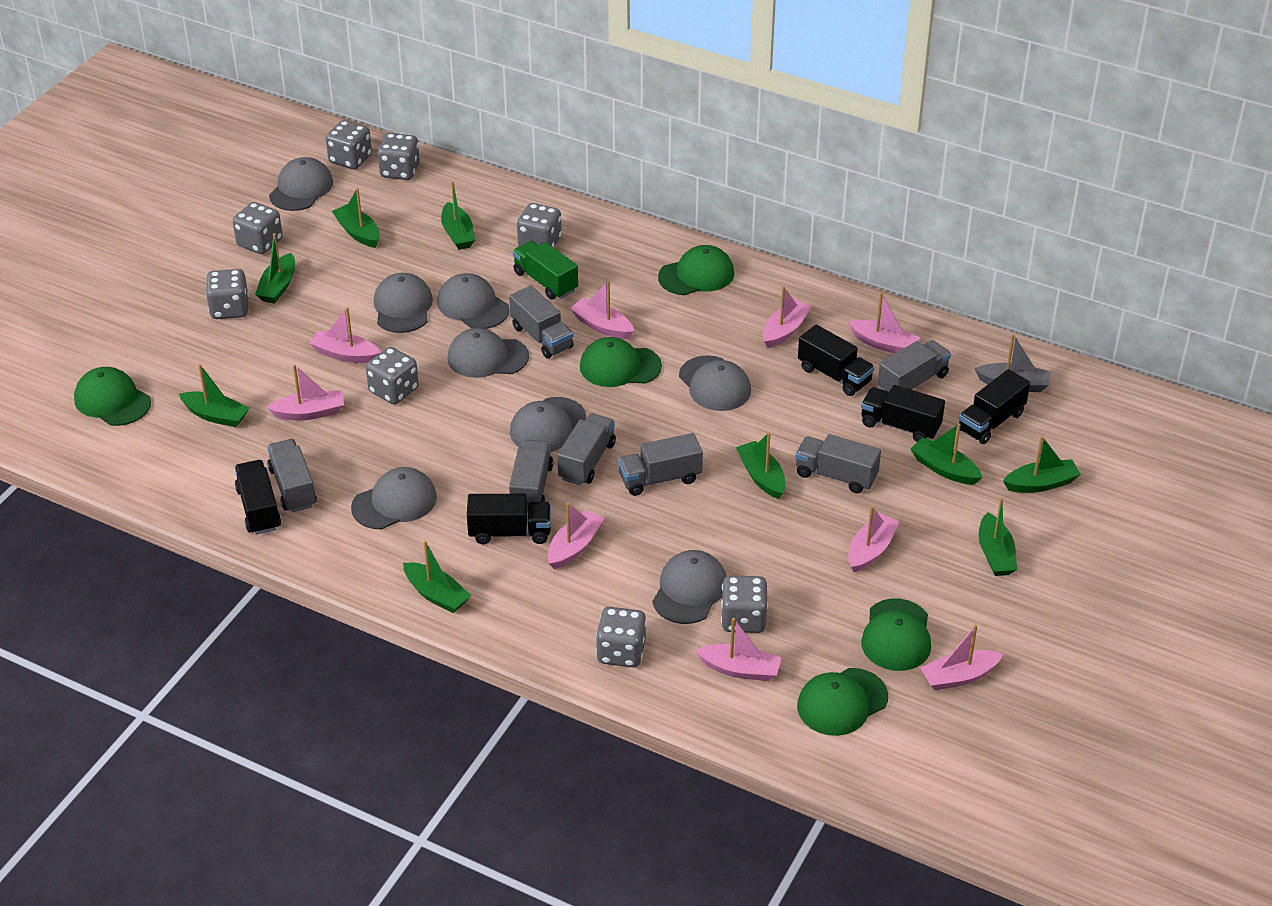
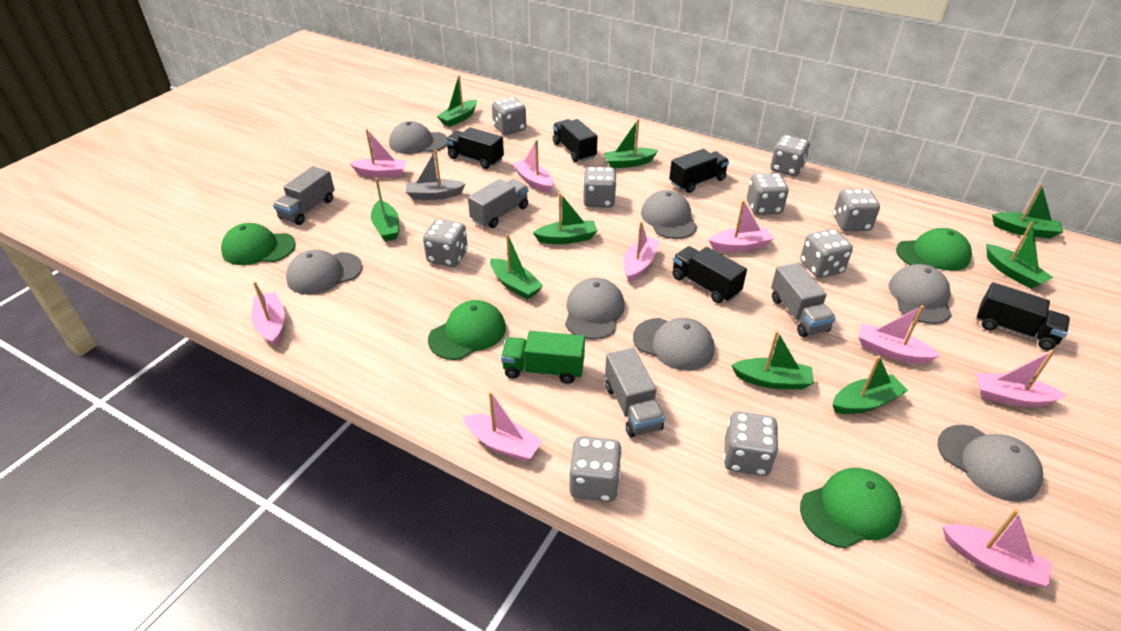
green cap: 5 -> 4
grey cap: 8 -> 7
grey dice: 8 -> 9
grey truck: 7 -> 4

